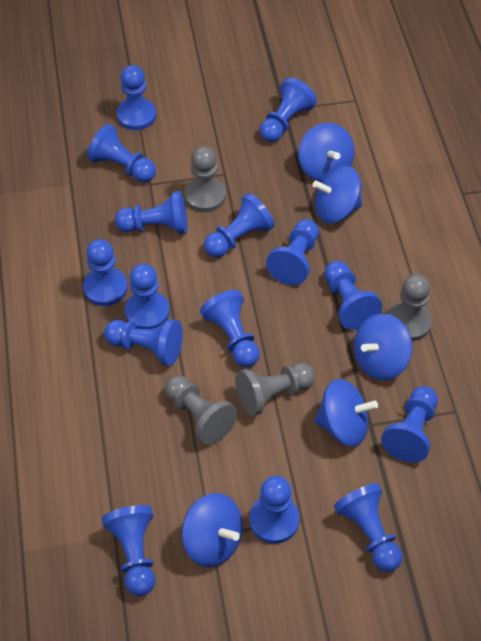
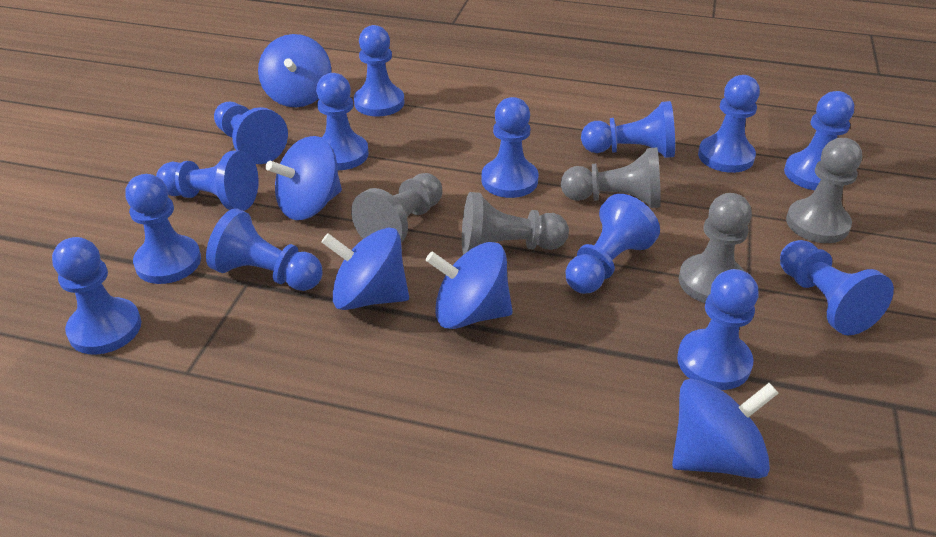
blue pawn: 15 -> 14
grey pawn: 4 -> 5

